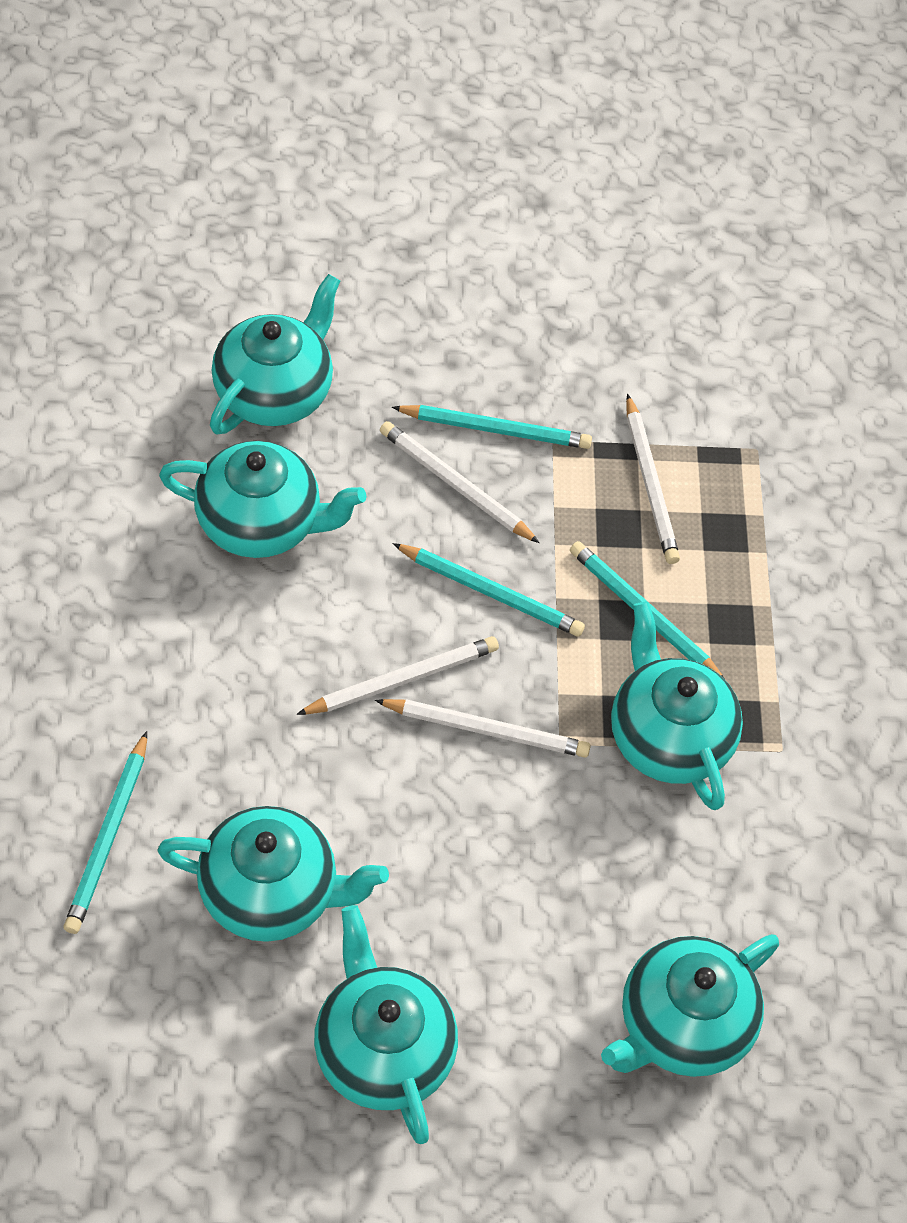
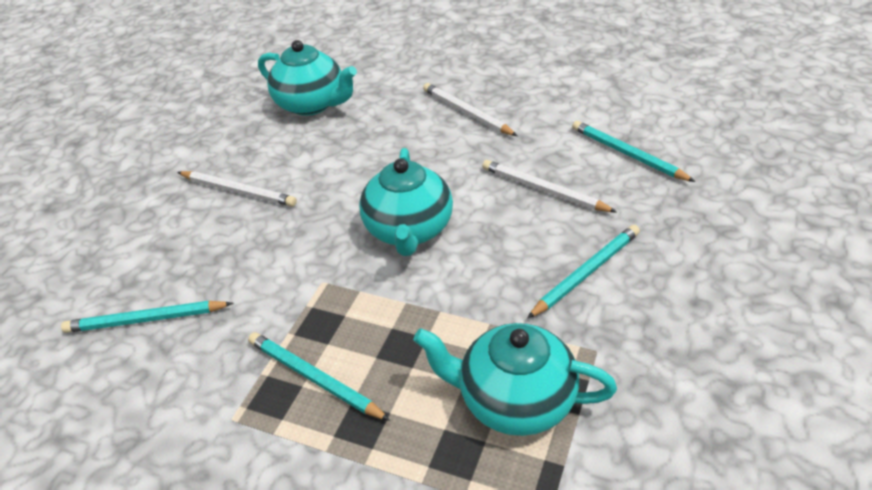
turquoise teapot: 6 -> 3
white pencil: 4 -> 3

